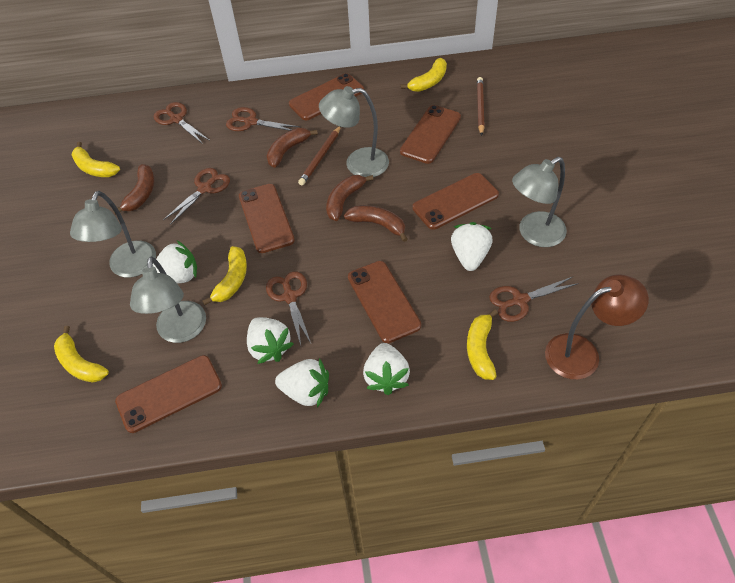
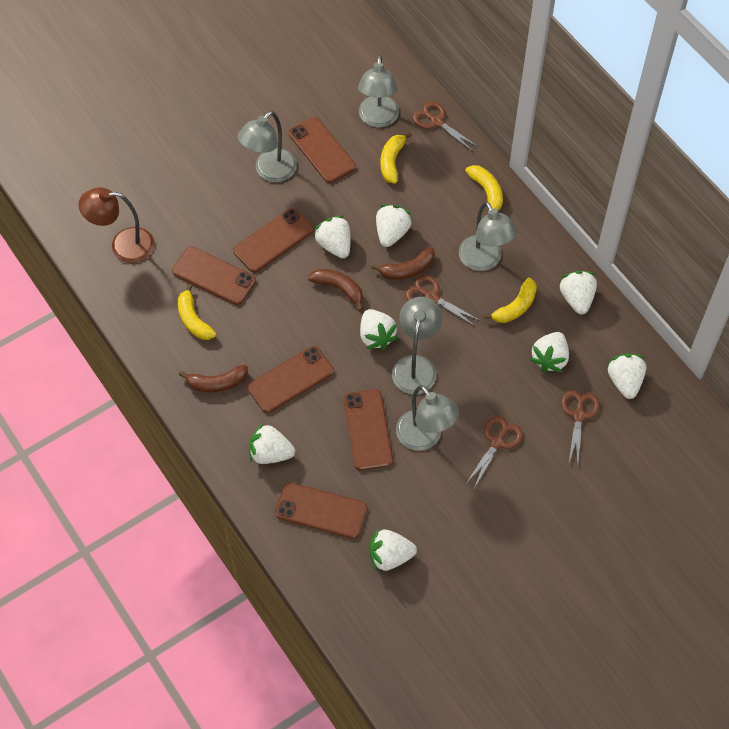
brown banana: 4 -> 3
brown pencil: 2 -> 0
brown scissors: 5 -> 4
grey lamp: 4 -> 5
white strawberry: 5 -> 8
yellow banana: 5 -> 4

